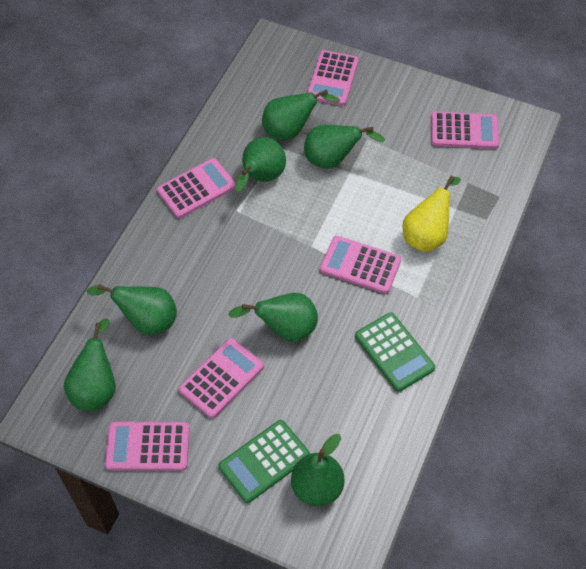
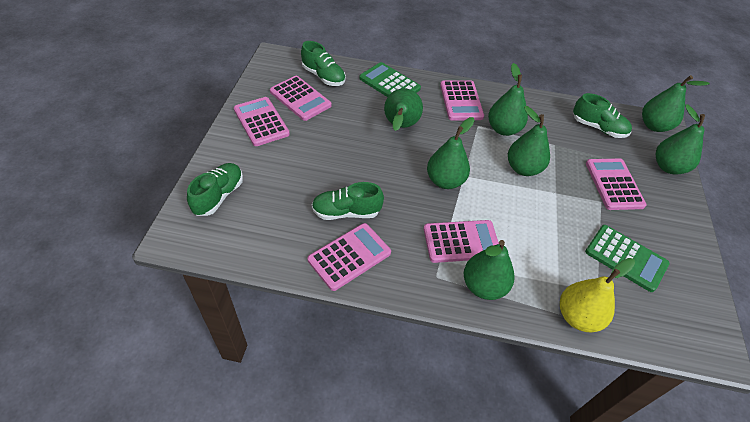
green shoe: 0 -> 4

